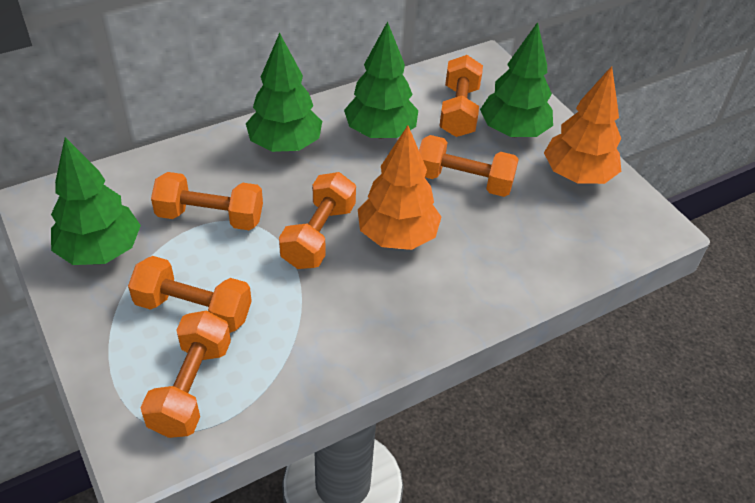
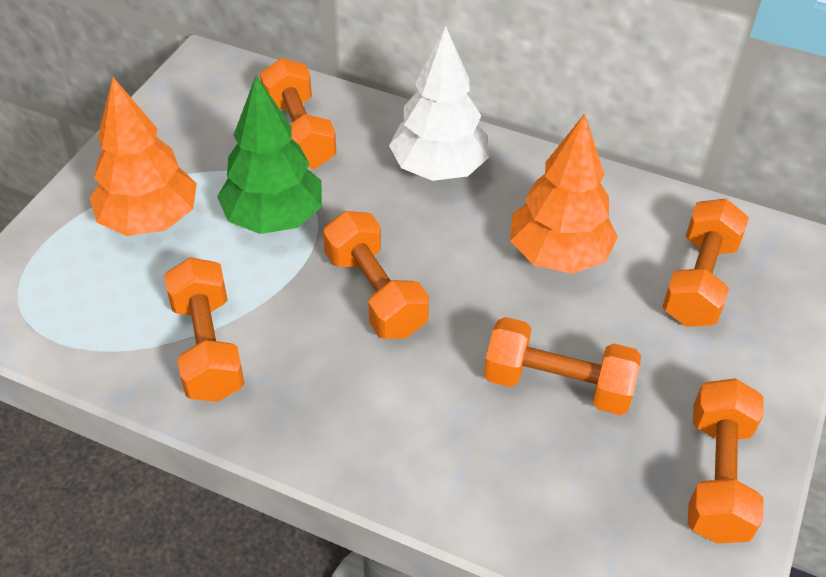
green tree: 4 -> 1
white tree: 0 -> 1

